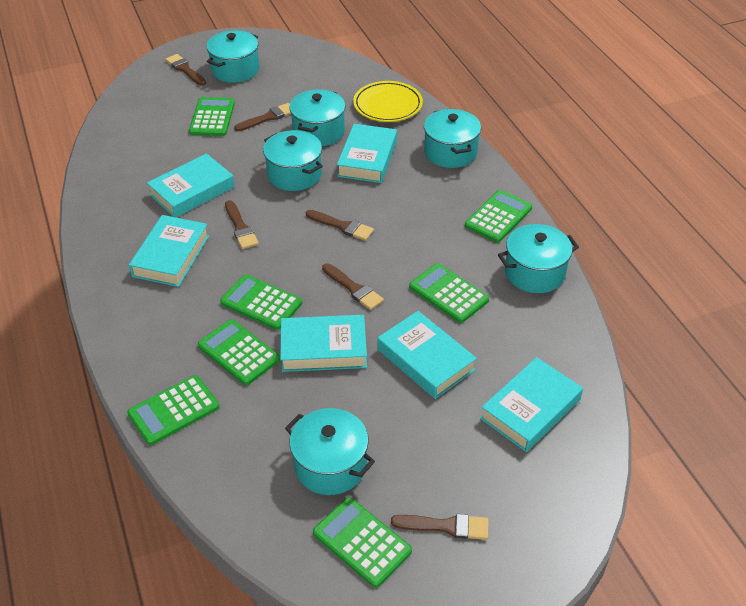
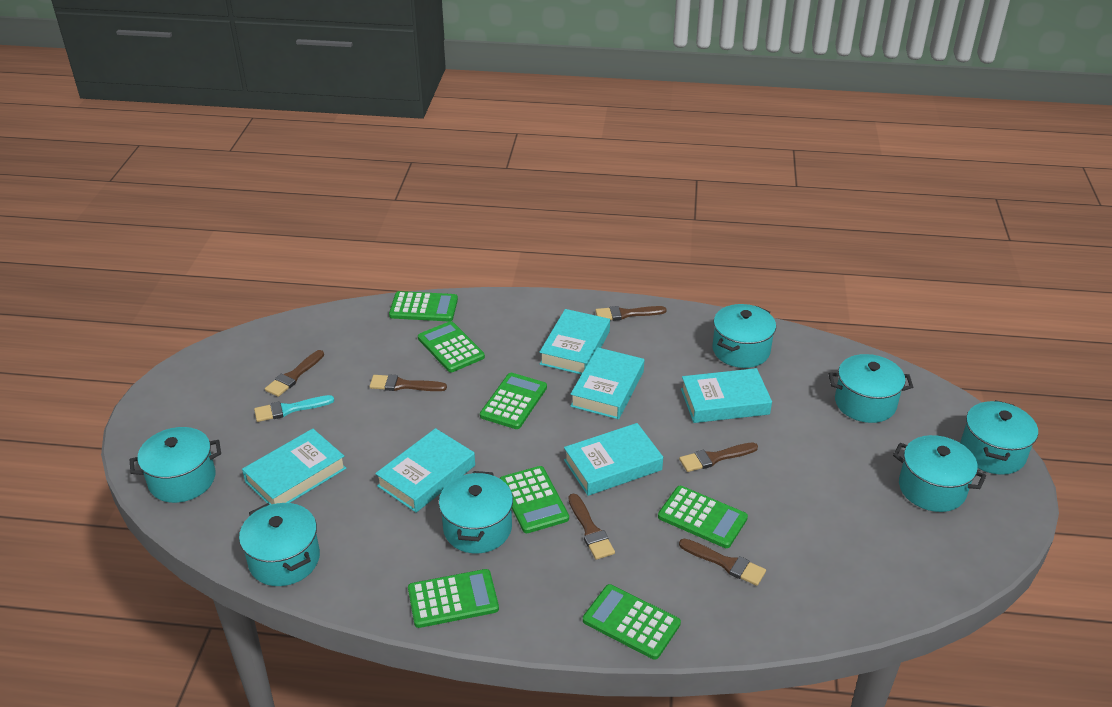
turquoise brush: 0 -> 1
turquoise pot: 6 -> 7
yellow plate: 1 -> 0

